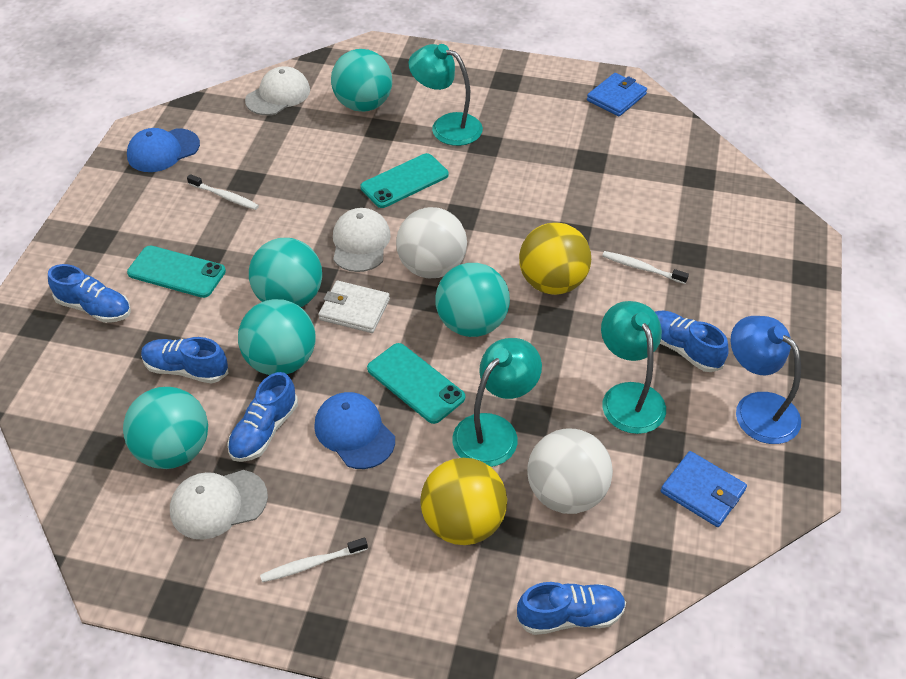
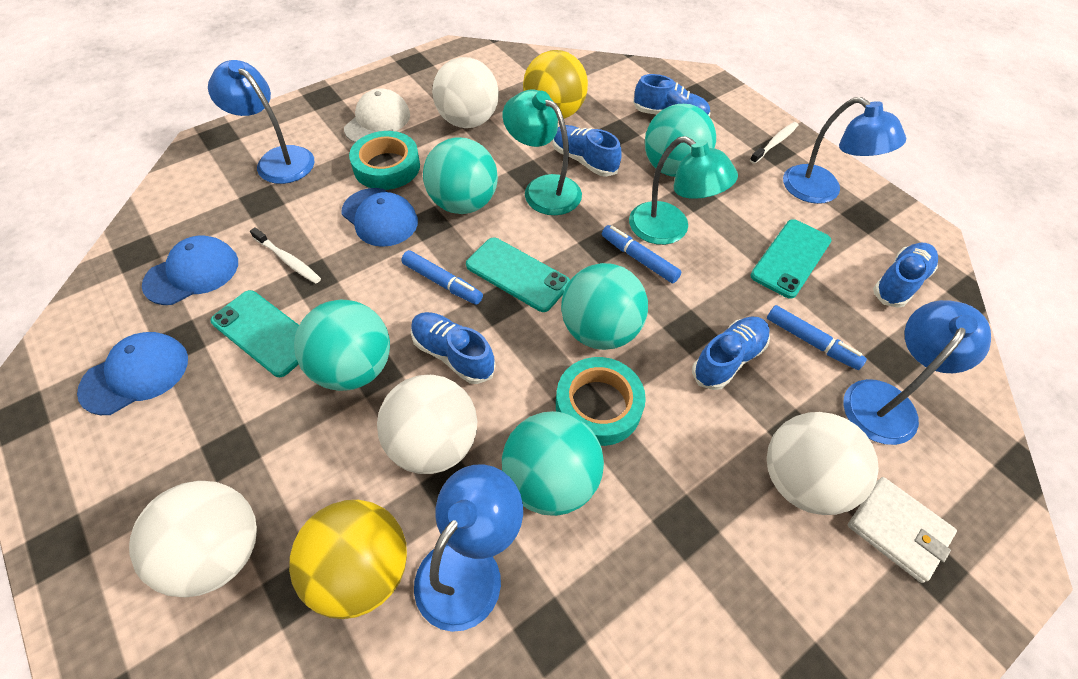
blue cap: 2 -> 3
blue lamp: 1 -> 4
blue marker: 0 -> 3
blue wallet: 2 -> 0
turquoise lamp: 3 -> 2
turquoise tape: 0 -> 2
white ball: 2 -> 4
white cap: 3 -> 1
white toothbrush: 3 -> 2

